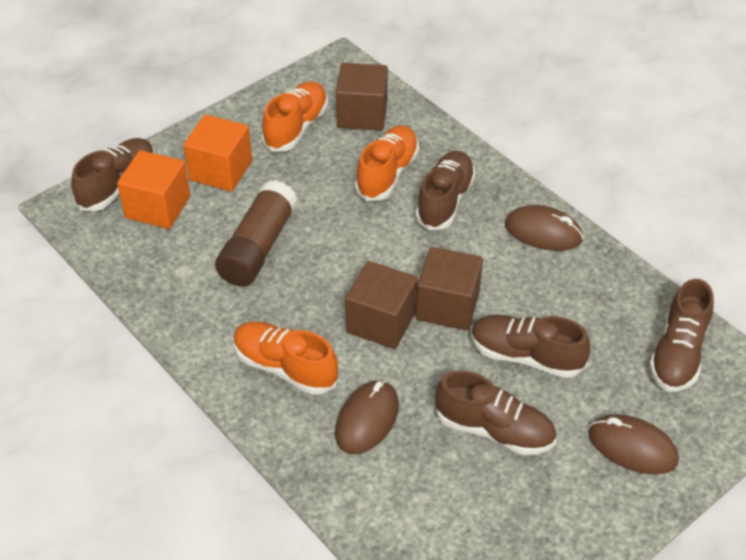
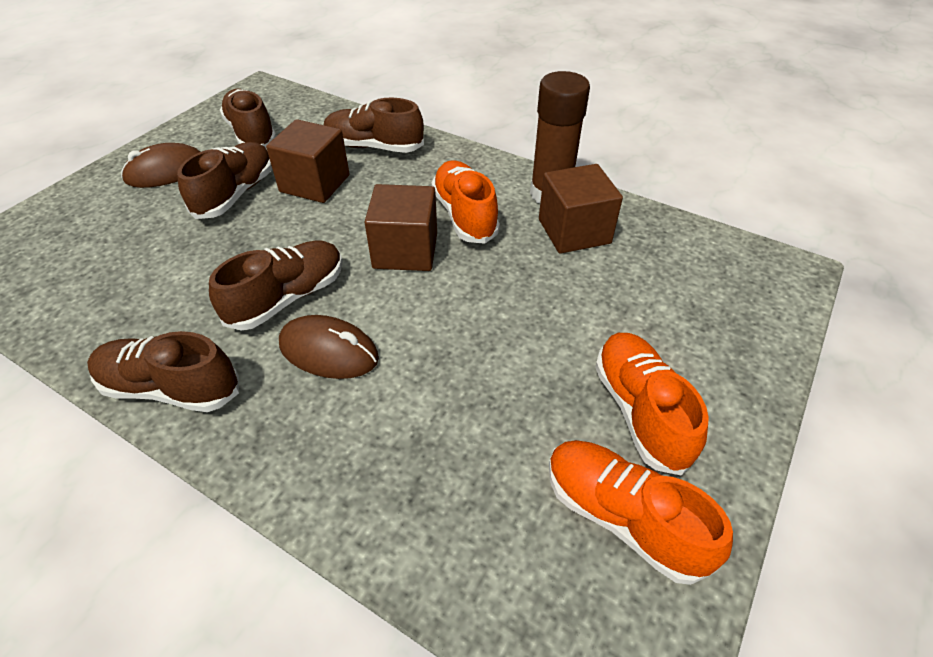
brown mouse: 3 -> 2
orange cube: 2 -> 0

